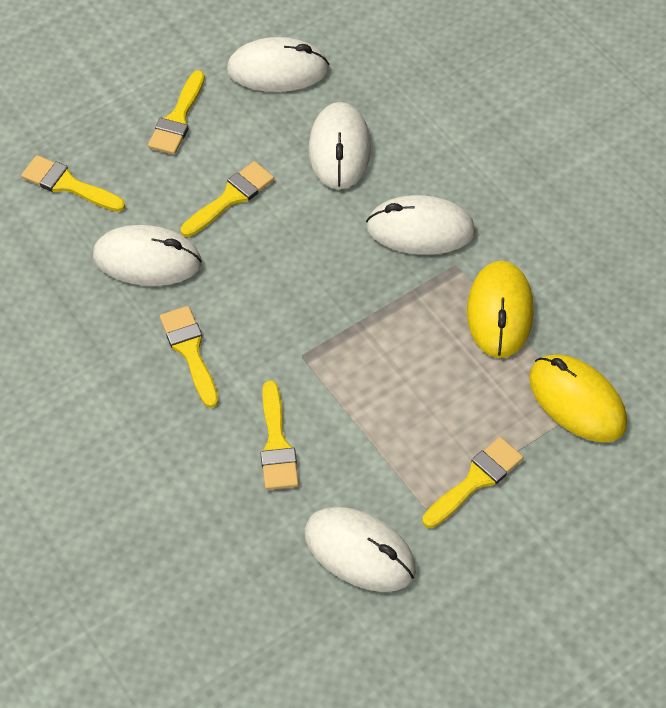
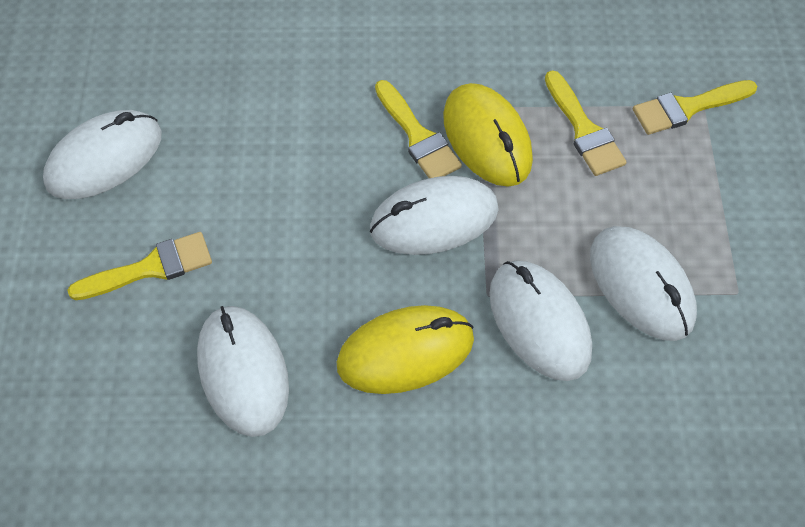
yellow brush: 6 -> 4

